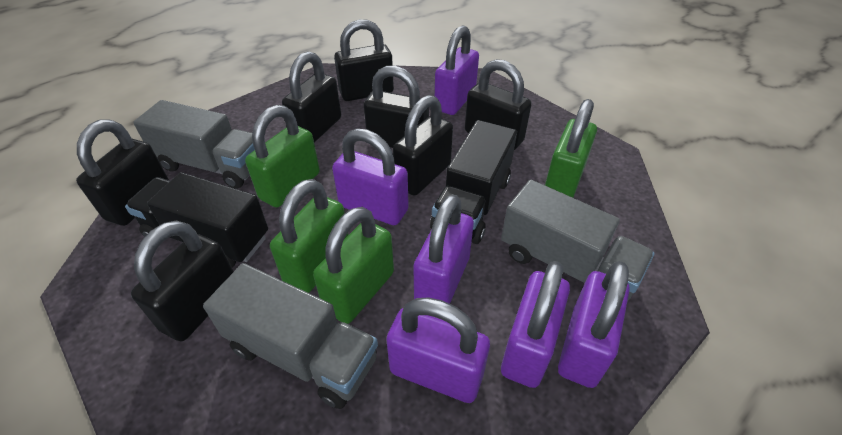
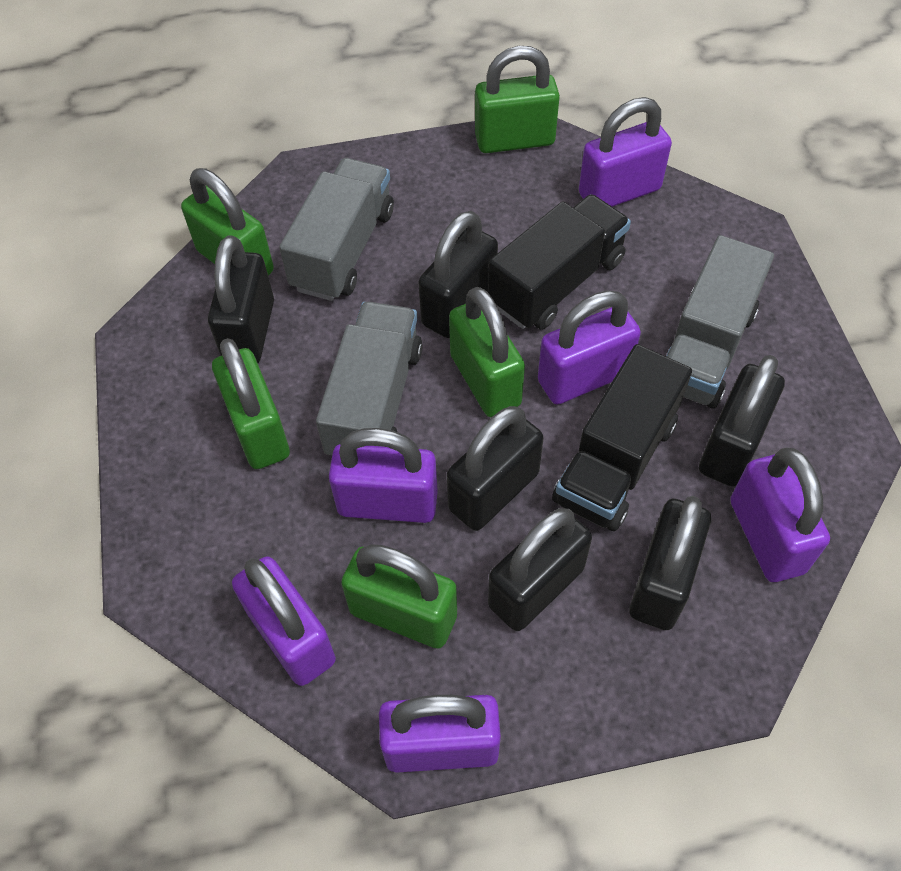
black padlock: 7 -> 6
green padlock: 4 -> 5

